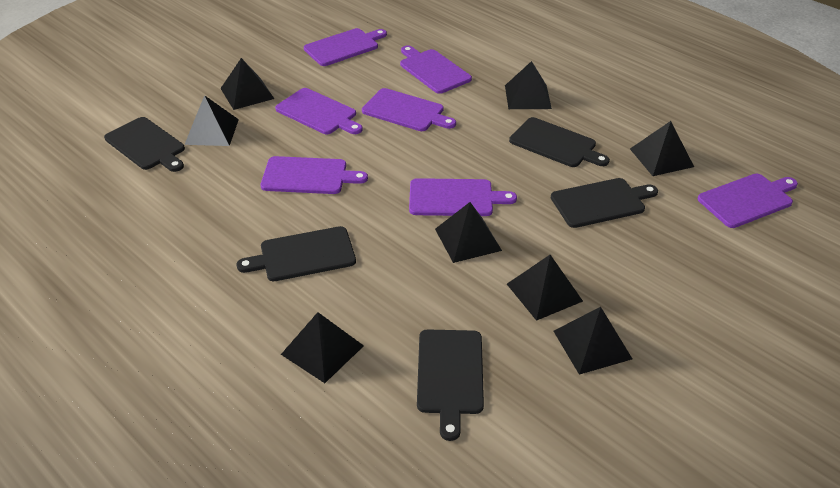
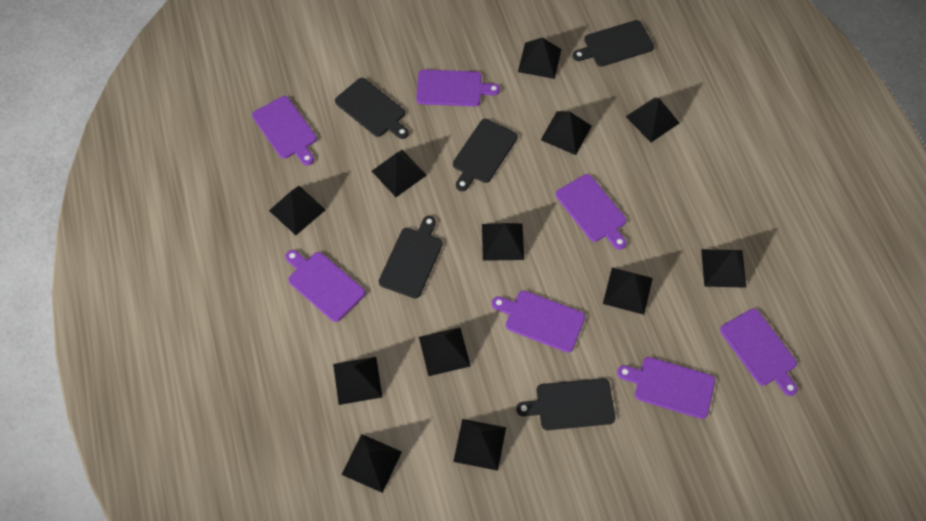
black pyramid: 8 -> 12

